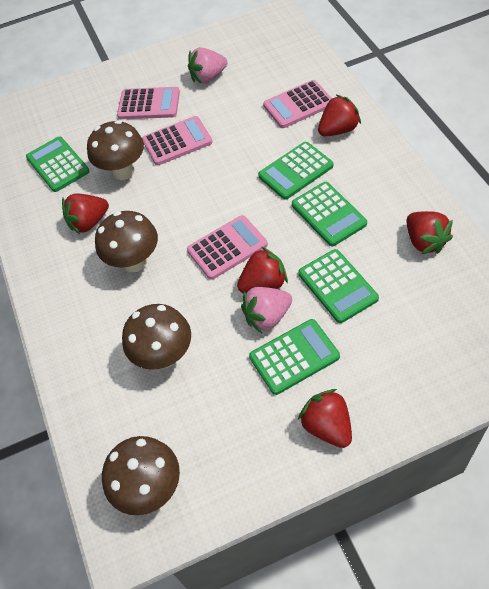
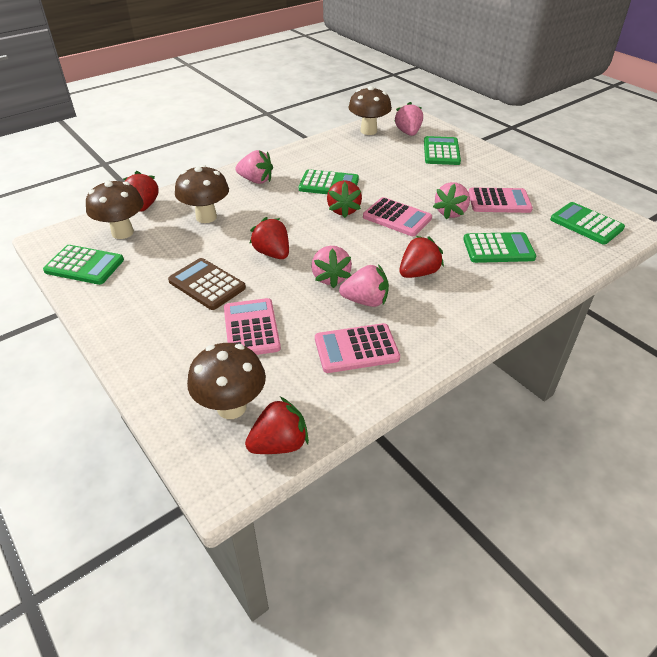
brown calculator: 0 -> 1
pink strawberry: 2 -> 5

